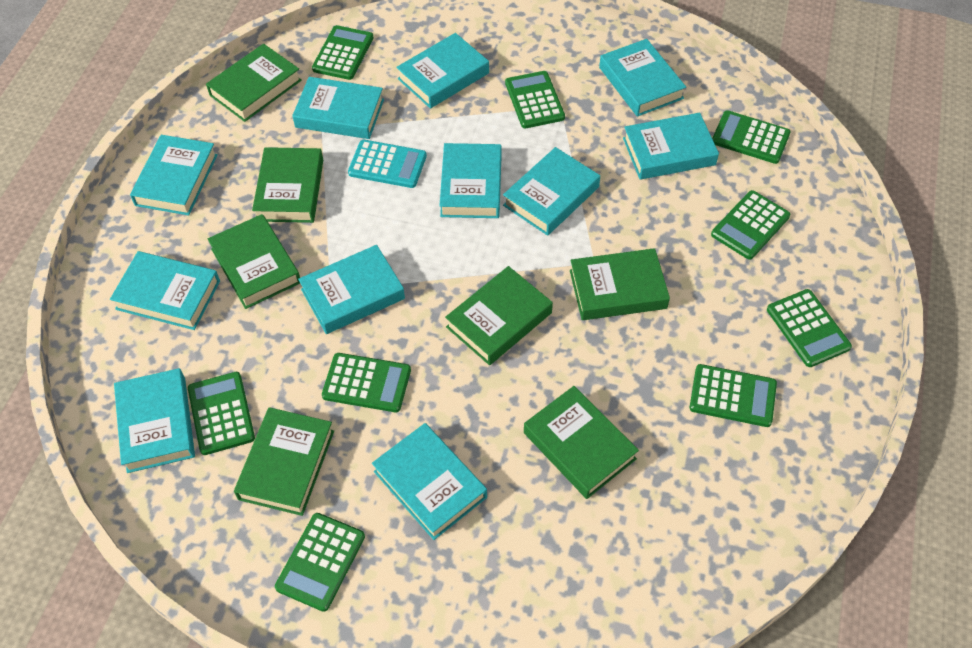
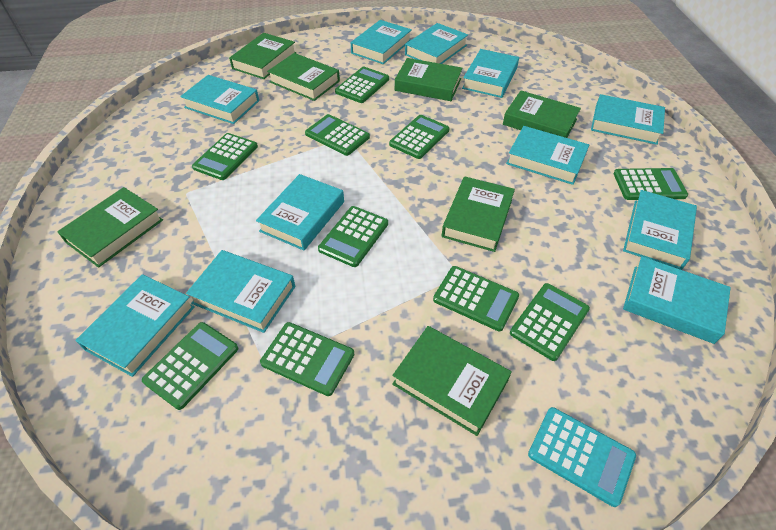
green calculator: 9 -> 10

